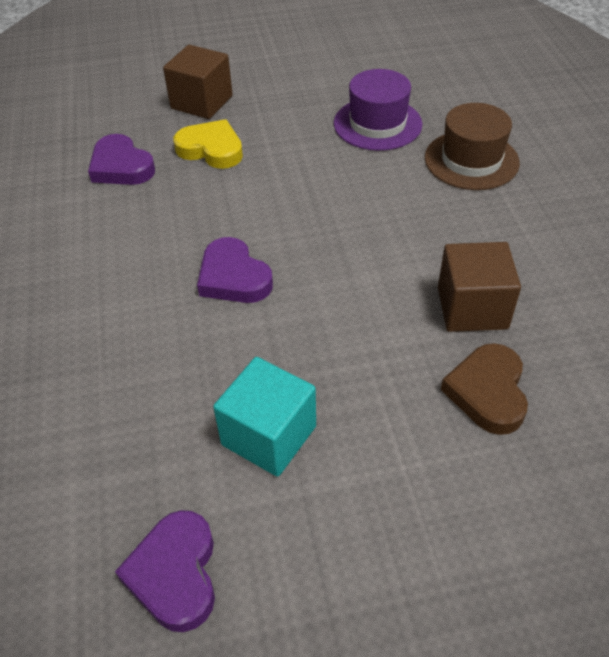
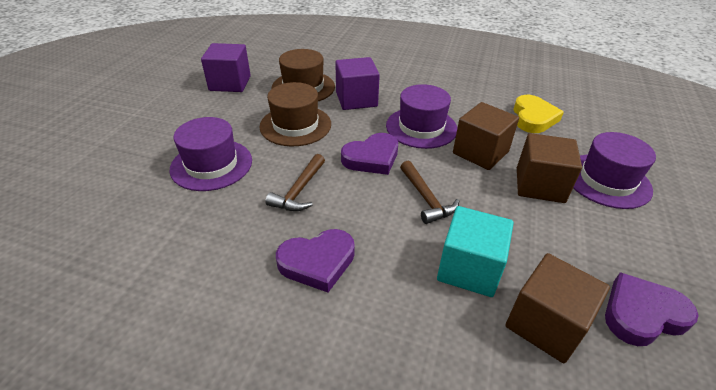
brown cube: 2 -> 3
brown hammer: 0 -> 2
brown hat: 1 -> 2
brown heart: 1 -> 0
purple cube: 0 -> 2
purple hat: 1 -> 3

